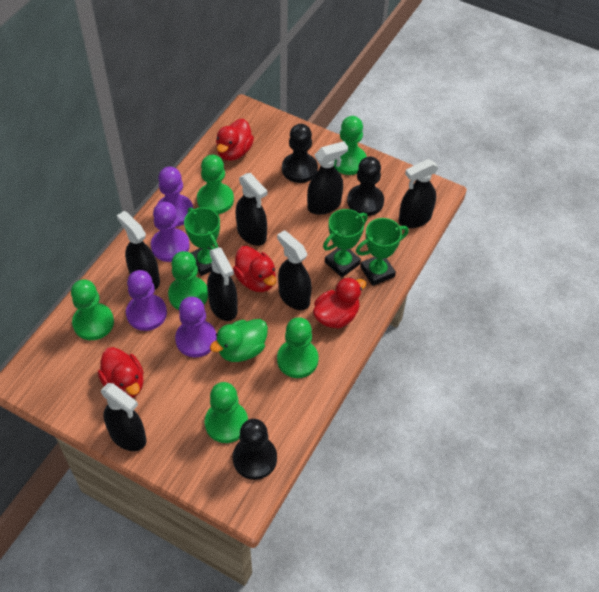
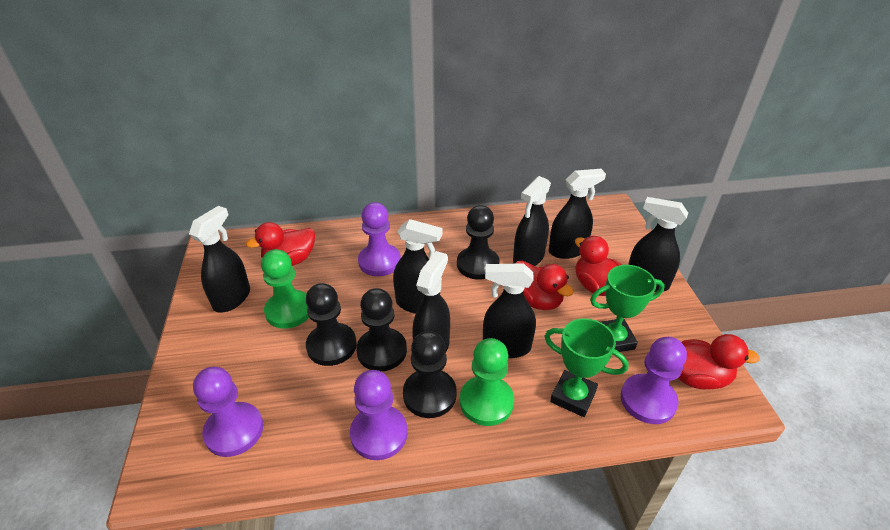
black pawn: 3 -> 4
green duck: 1 -> 0
green pawn: 6 -> 2
green trophy: 3 -> 2

